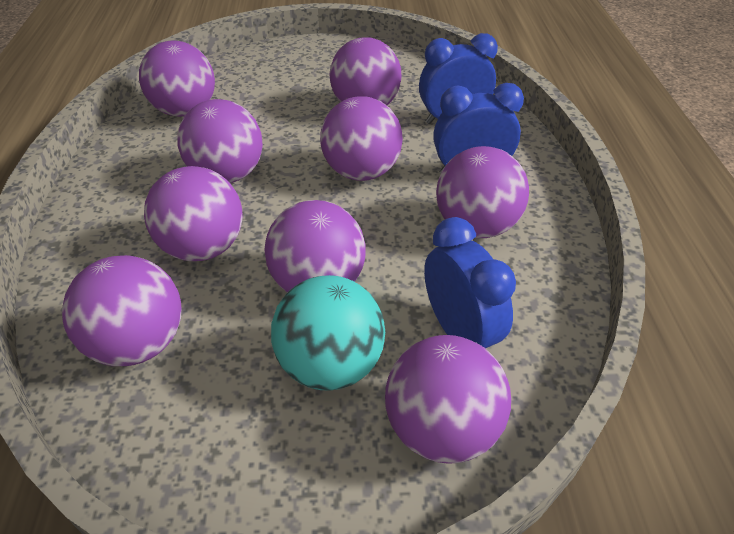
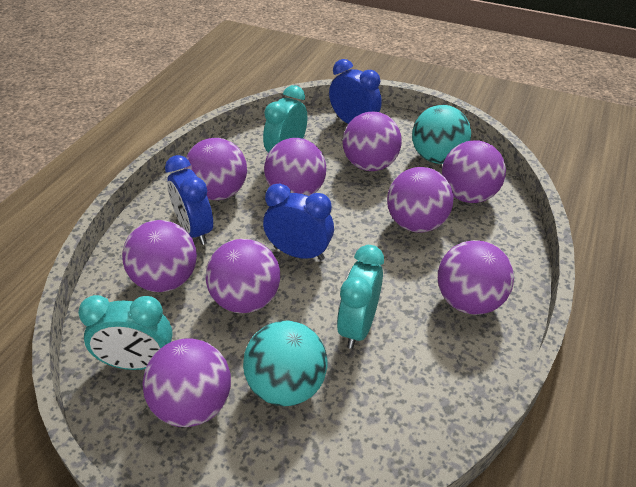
turquoise ball: 1 -> 2
turquoise clock: 0 -> 3

